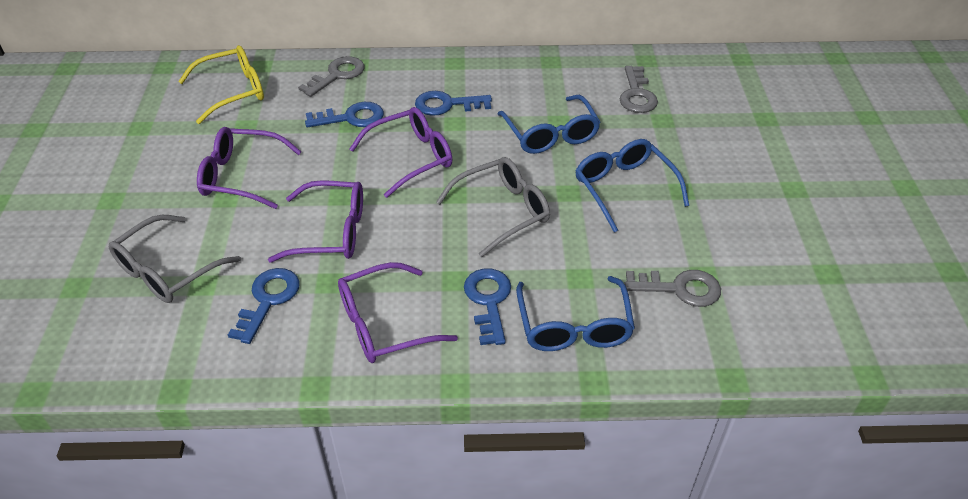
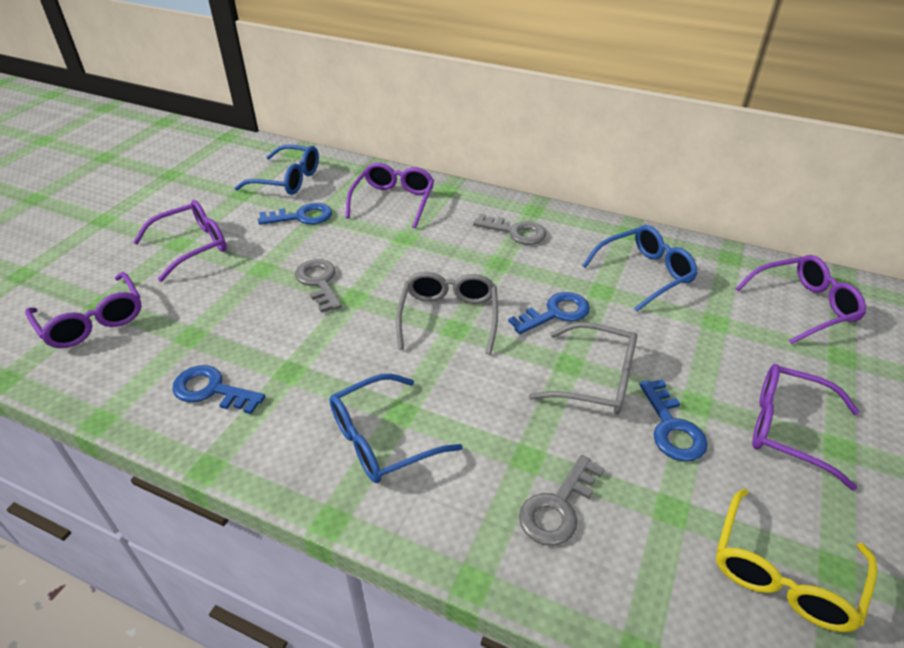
purple glasses: 4 -> 5

